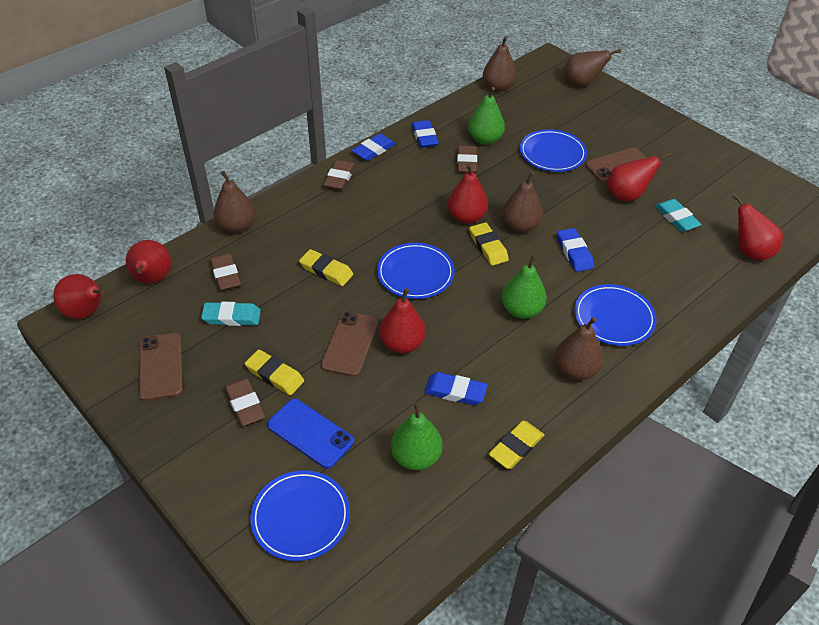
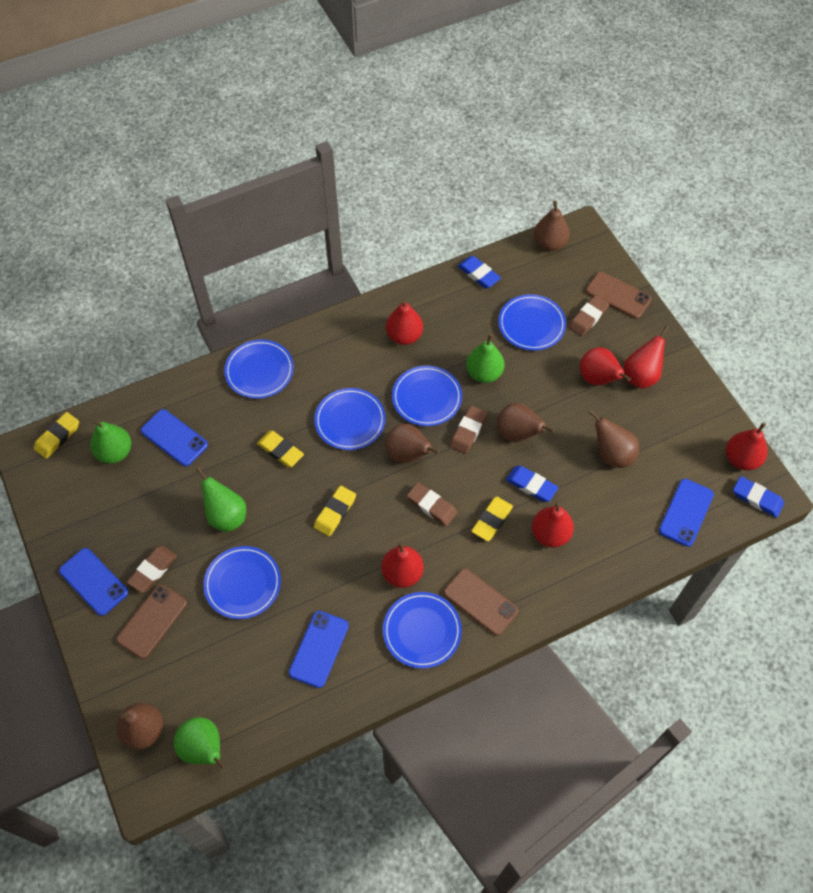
blue eraser: 4 -> 3
blue phone: 1 -> 4
blue plate: 4 -> 6
green pear: 3 -> 4
turquoise eraser: 2 -> 0

